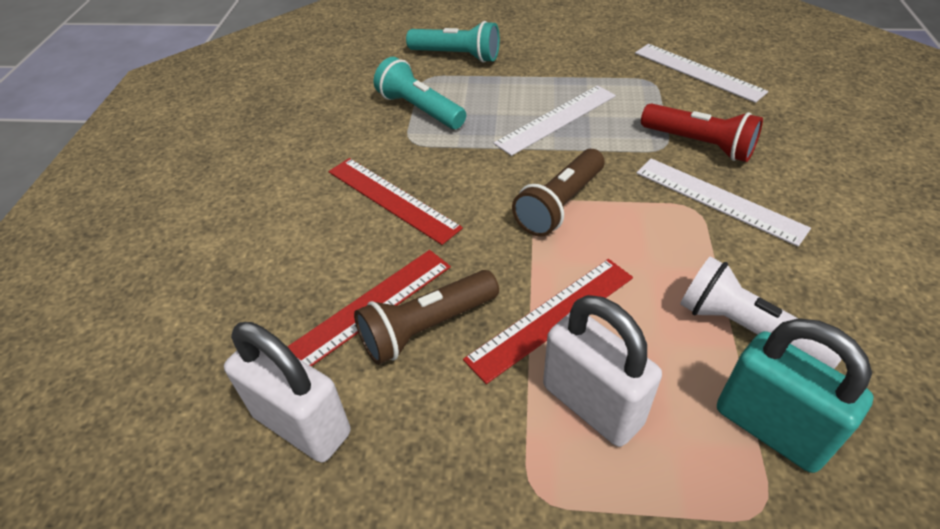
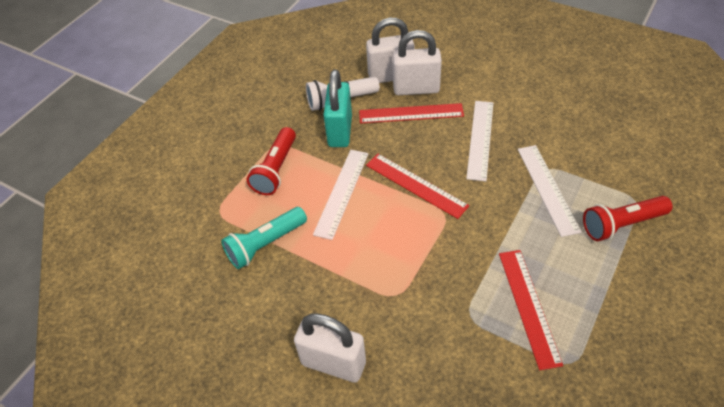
brown flashlight: 2 -> 0
red flashlight: 1 -> 2
turquoise flashlight: 2 -> 1
white padlock: 2 -> 3

